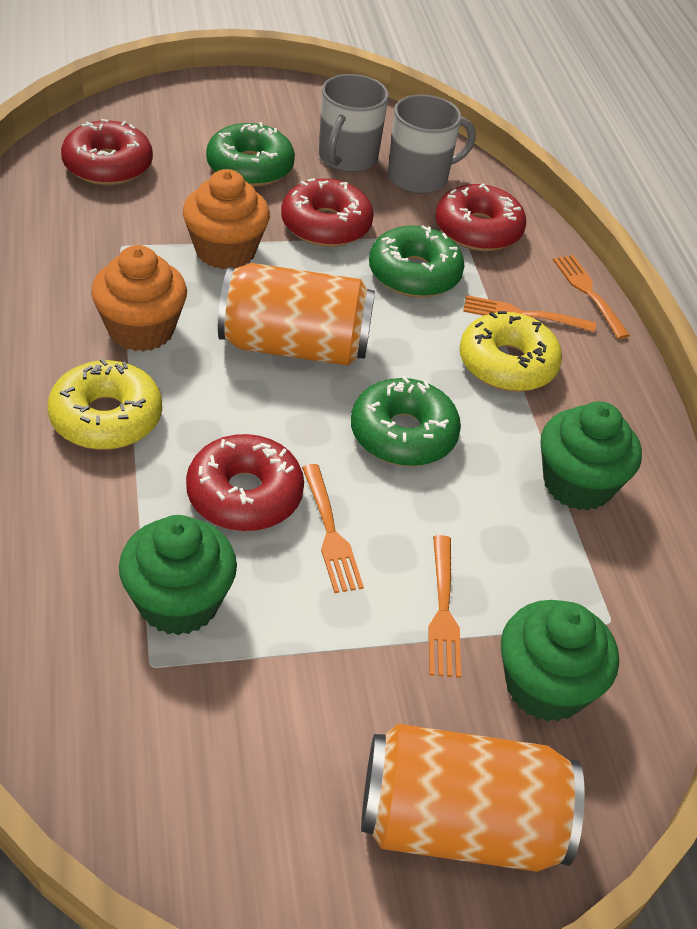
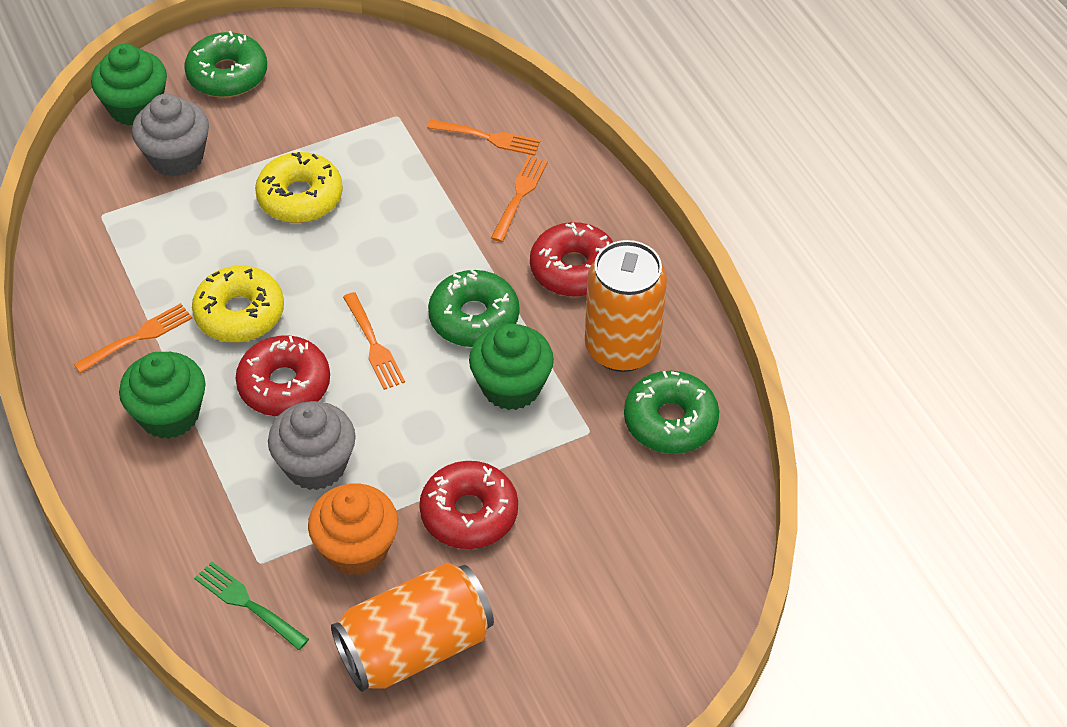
green fork: 0 -> 1
grey cupcake: 0 -> 2
grey mug: 2 -> 0
orange cupcake: 2 -> 1
red donut: 4 -> 3

